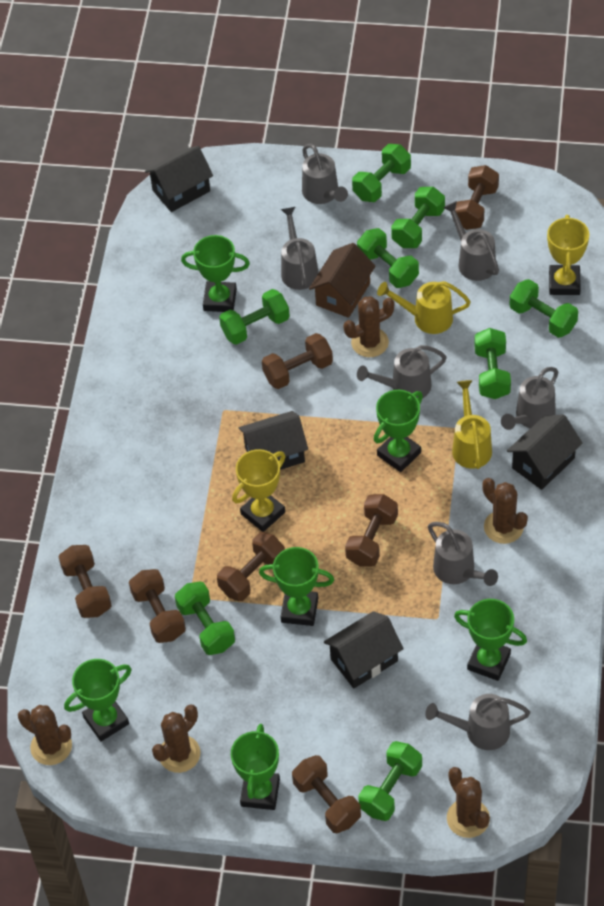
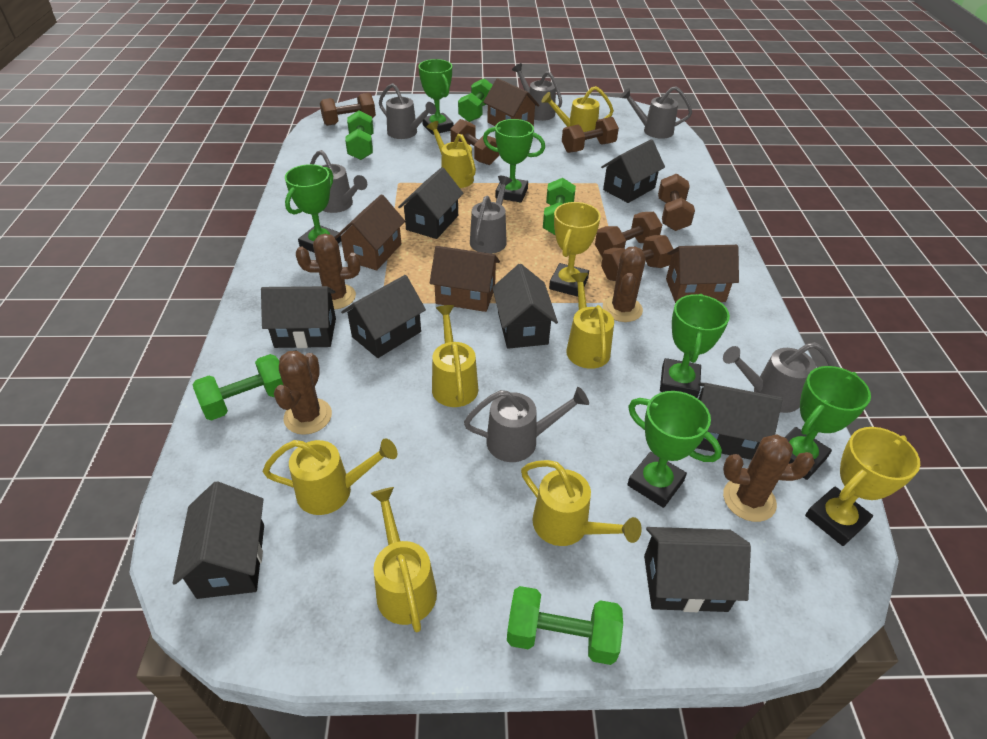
black house: 4 -> 8
brown cactus: 5 -> 4
brown dumbbell: 7 -> 6
brown house: 1 -> 4
green dumbbell: 8 -> 5
yellow watering can: 2 -> 7

